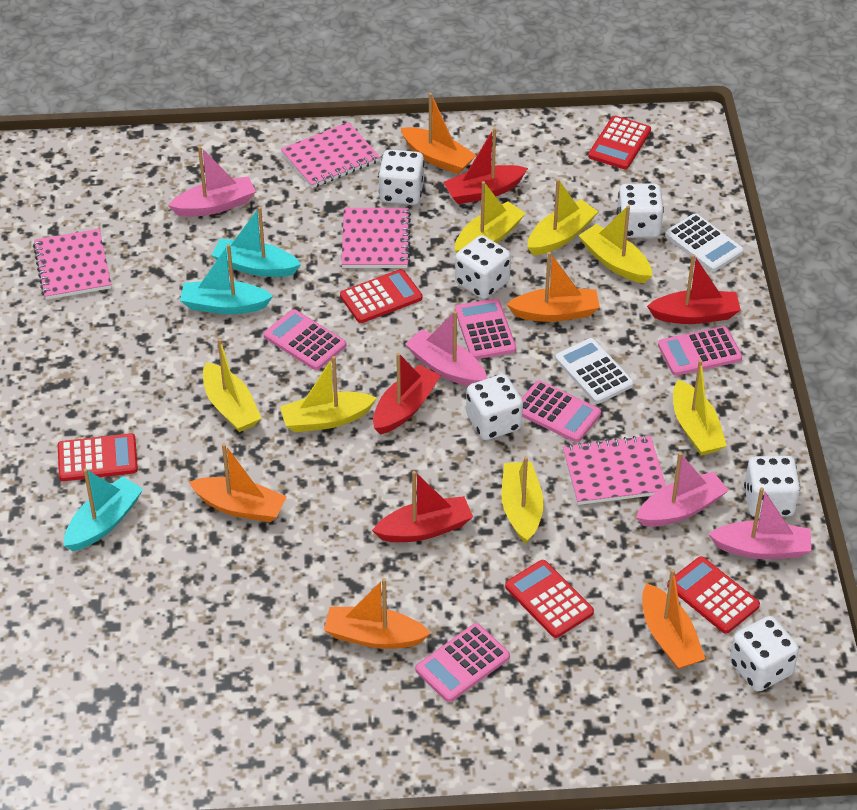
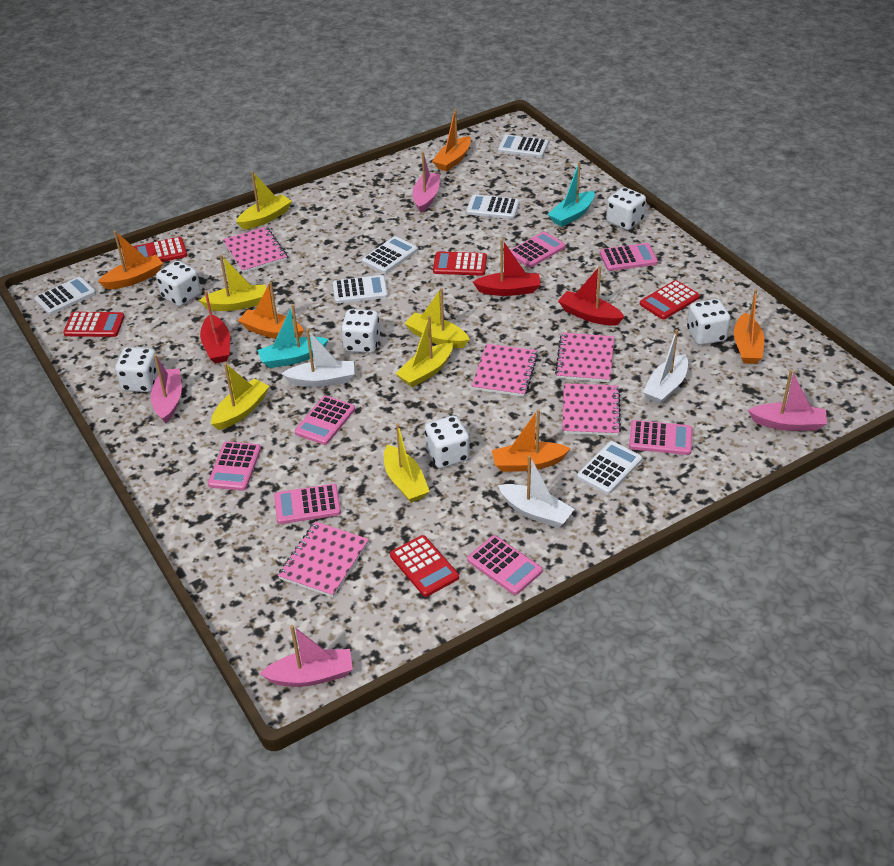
pink calculator: 5 -> 7
pink notebook: 4 -> 5
red boat: 4 -> 3
turquoise boat: 3 -> 2
white boat: 0 -> 3
white calculator: 2 -> 6
yellow boat: 7 -> 6

